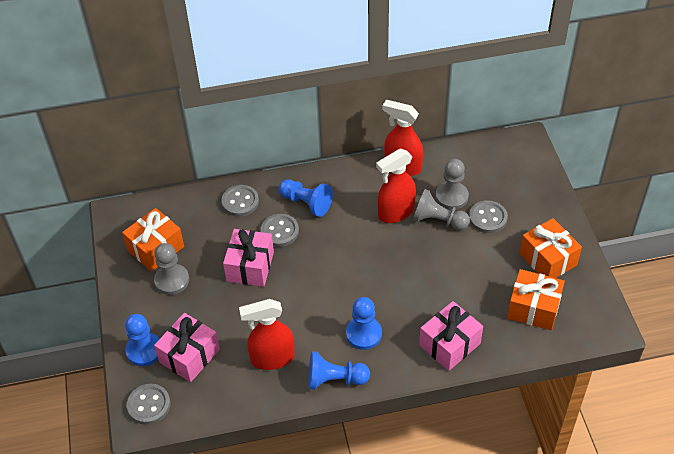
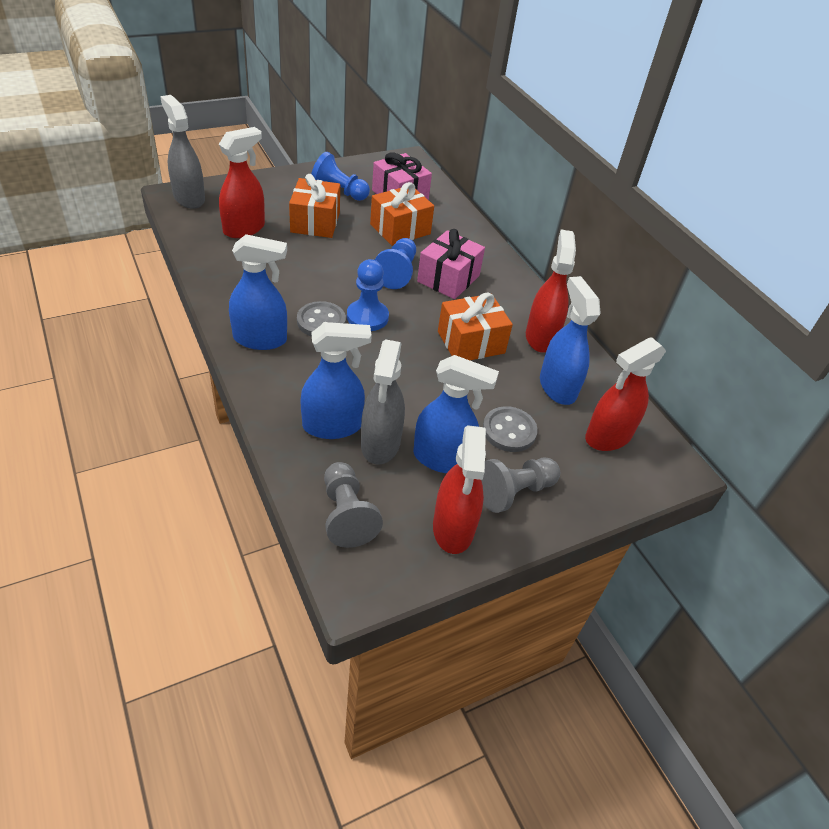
blue pawn: 4 -> 3
blue spray bottle: 0 -> 4
grey button: 4 -> 2
grey pawn: 3 -> 2
grey spray bottle: 0 -> 2
pink gift: 3 -> 2
red spray bottle: 3 -> 4

